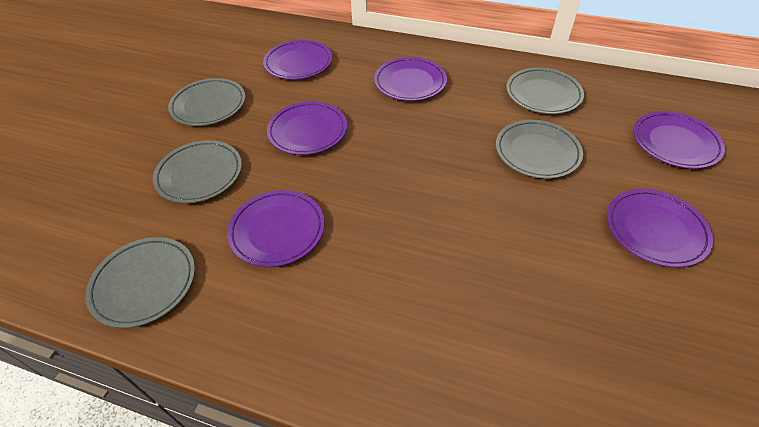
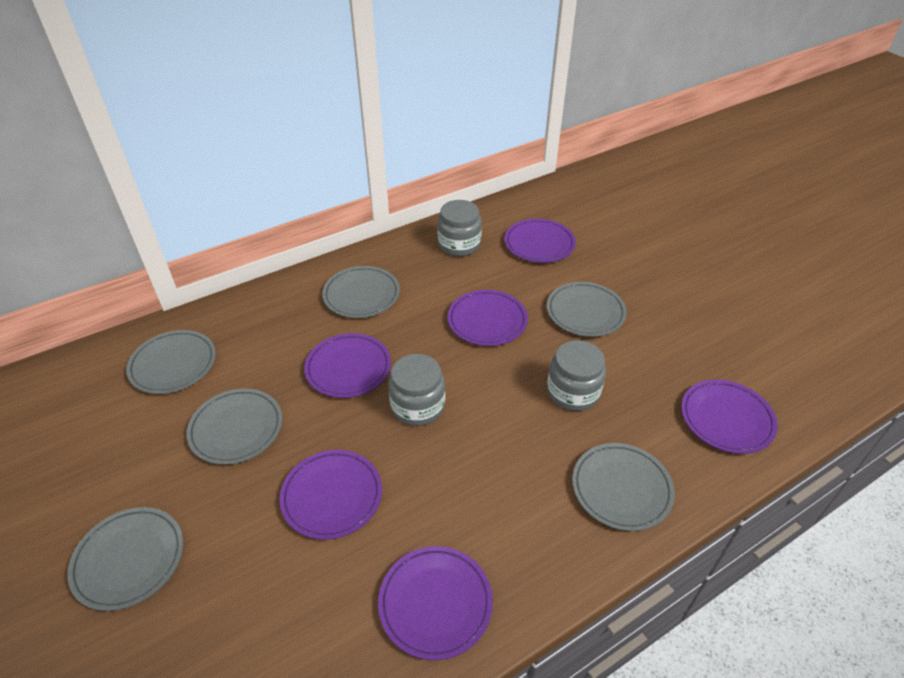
grey jar: 0 -> 3
grey plate: 5 -> 6

